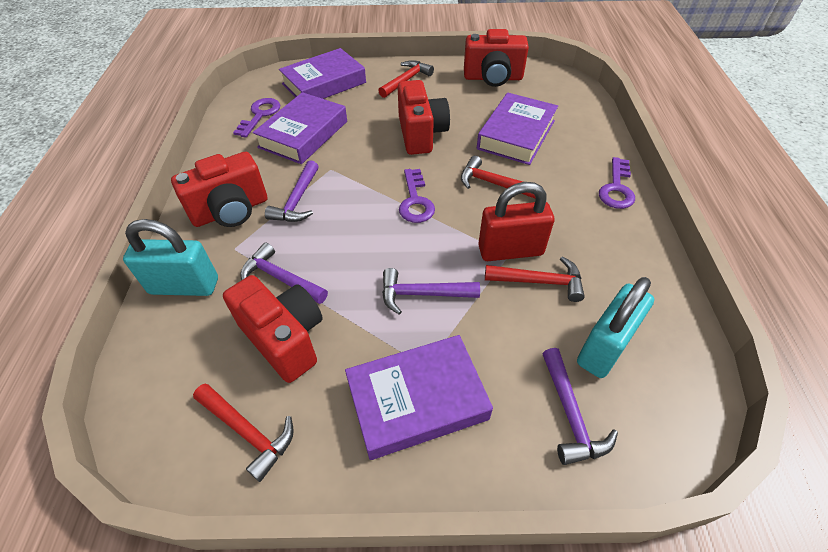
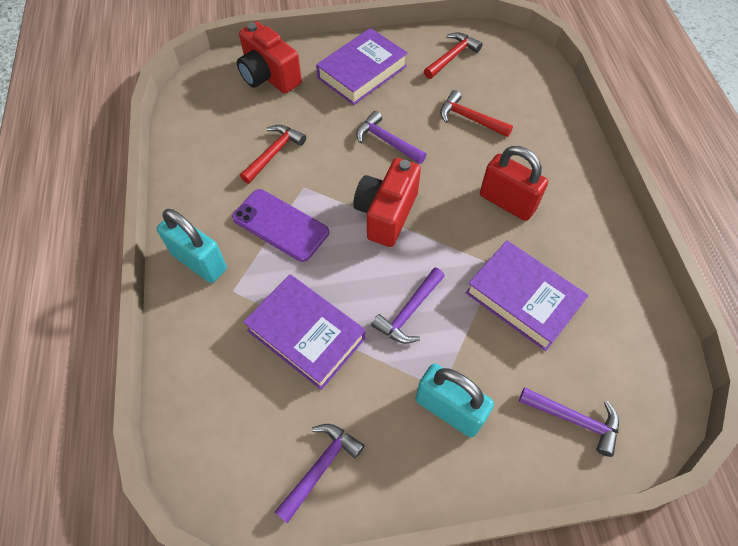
purple book: 4 -> 3
purple key: 3 -> 0
purple phone: 0 -> 1
red camera: 4 -> 2
red hammer: 4 -> 3

